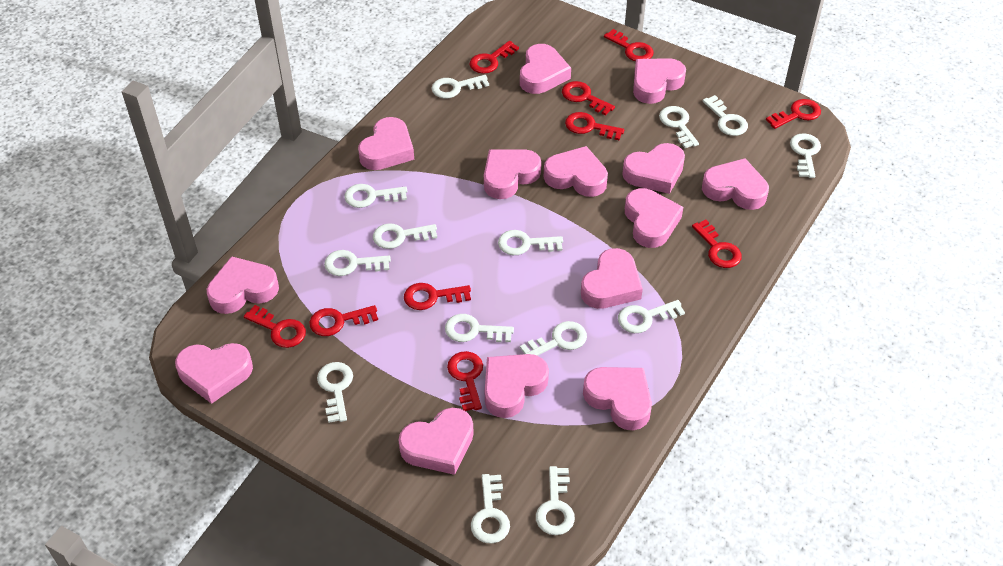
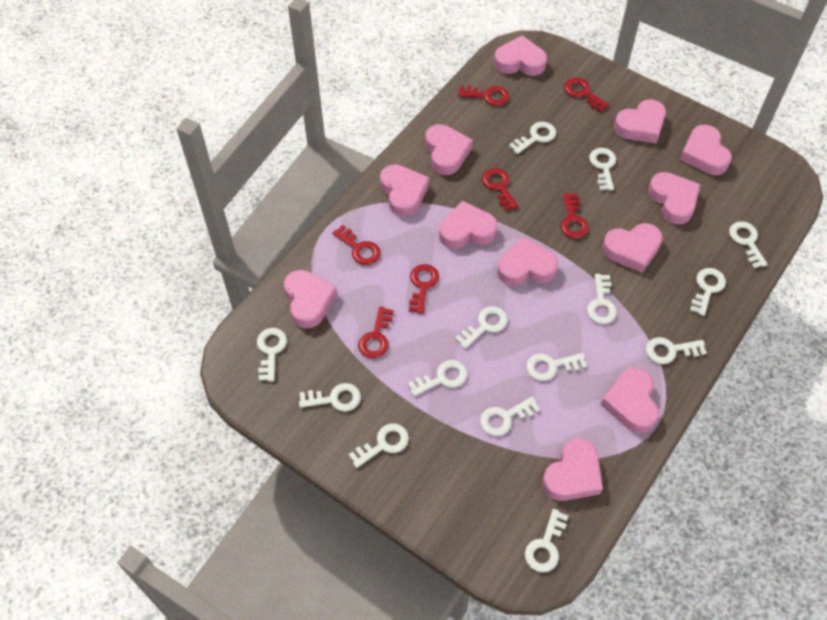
pink heart: 14 -> 12
red key: 10 -> 7

